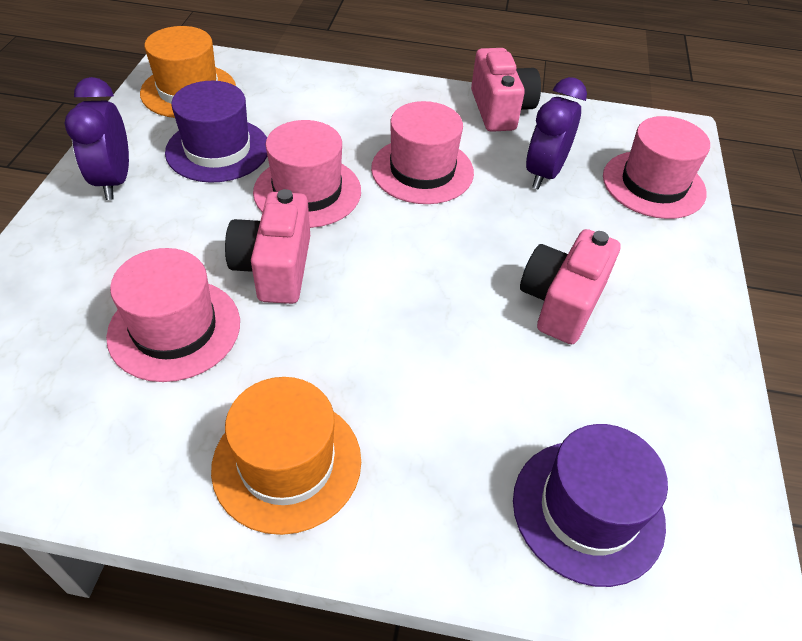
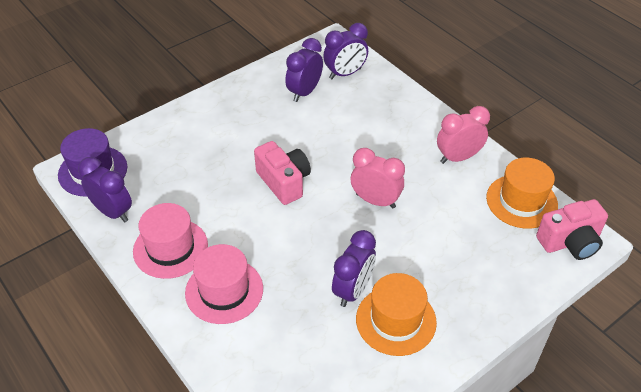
pink camera: 3 -> 2
pink clock: 0 -> 2
pink hat: 4 -> 2
purple clock: 2 -> 4
purple hat: 2 -> 1

